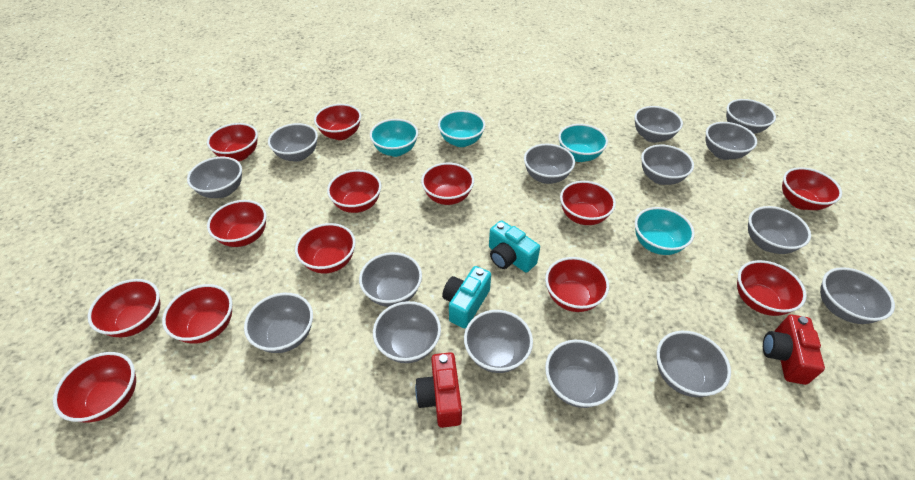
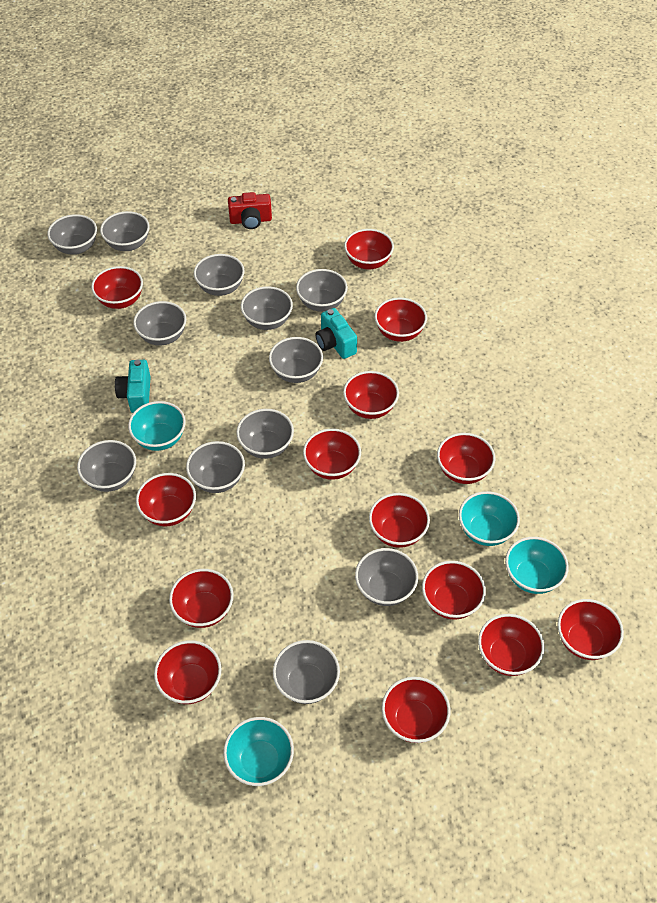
grey bowl: 15 -> 12
red bowl: 13 -> 14
red camera: 2 -> 1

